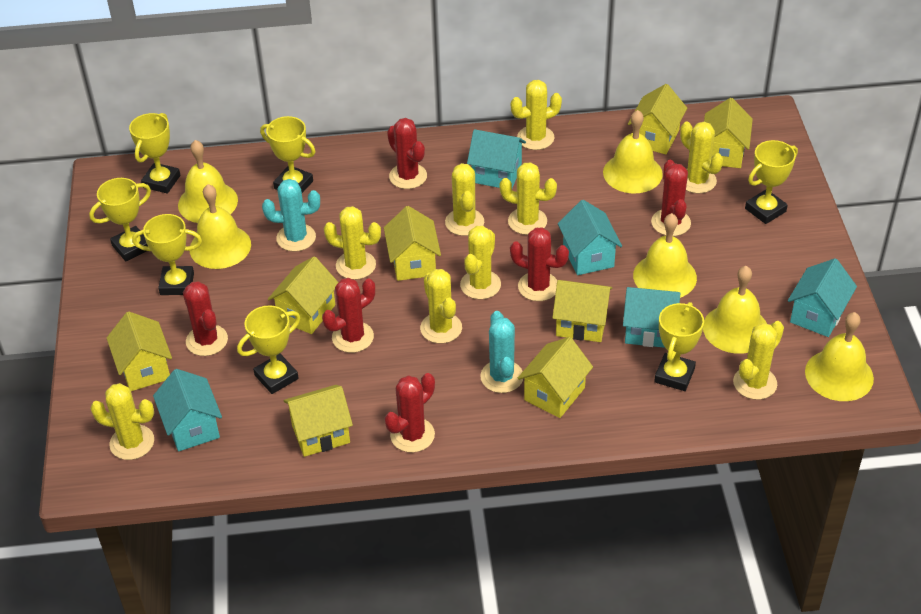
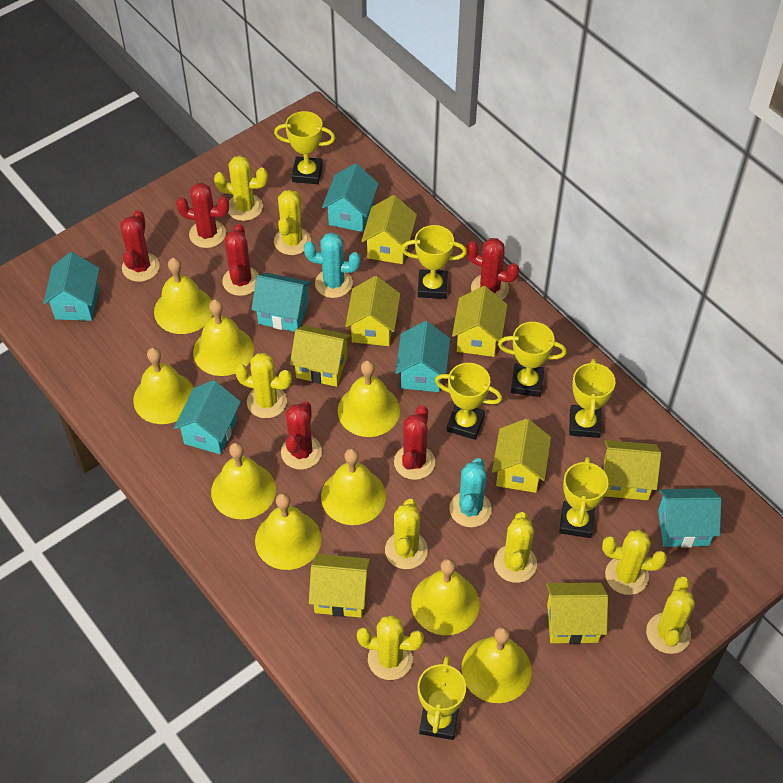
turquoise house: 5 -> 6
yellow bell: 6 -> 9
yellow cactus: 9 -> 8

